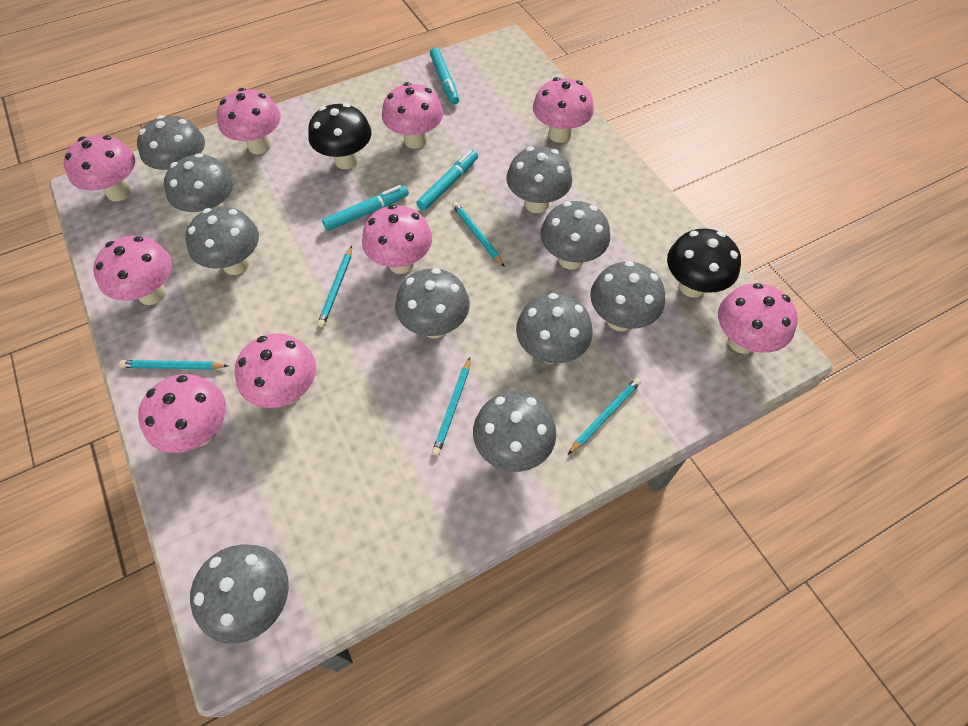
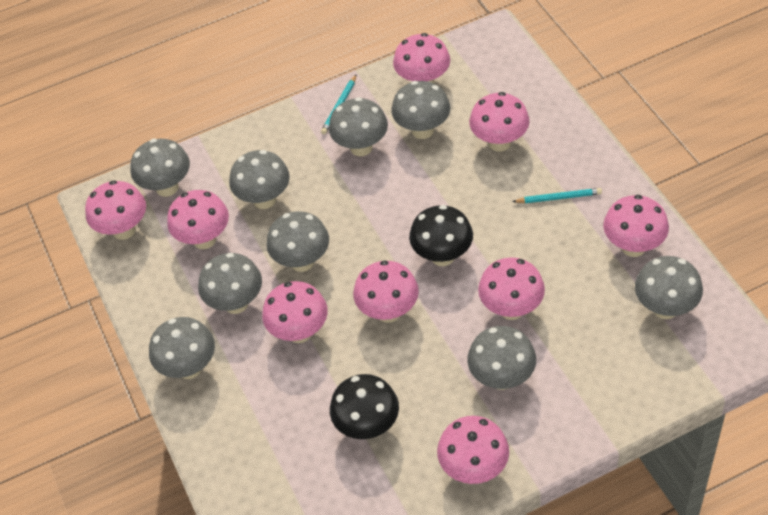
grey mushroom: 10 -> 9
turquoise marker: 3 -> 0
turquoise pencil: 5 -> 2

